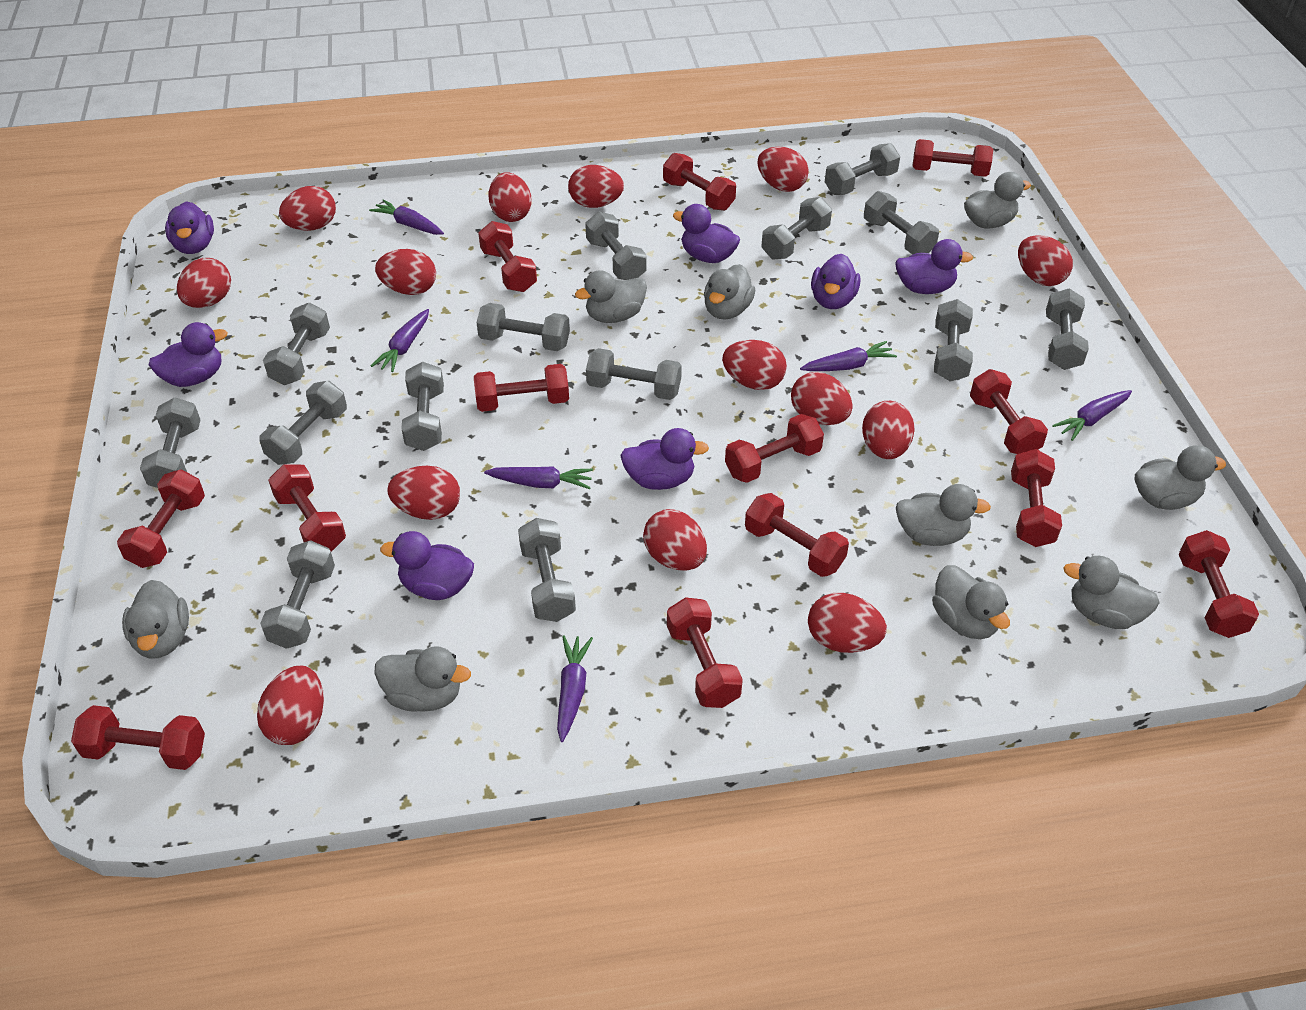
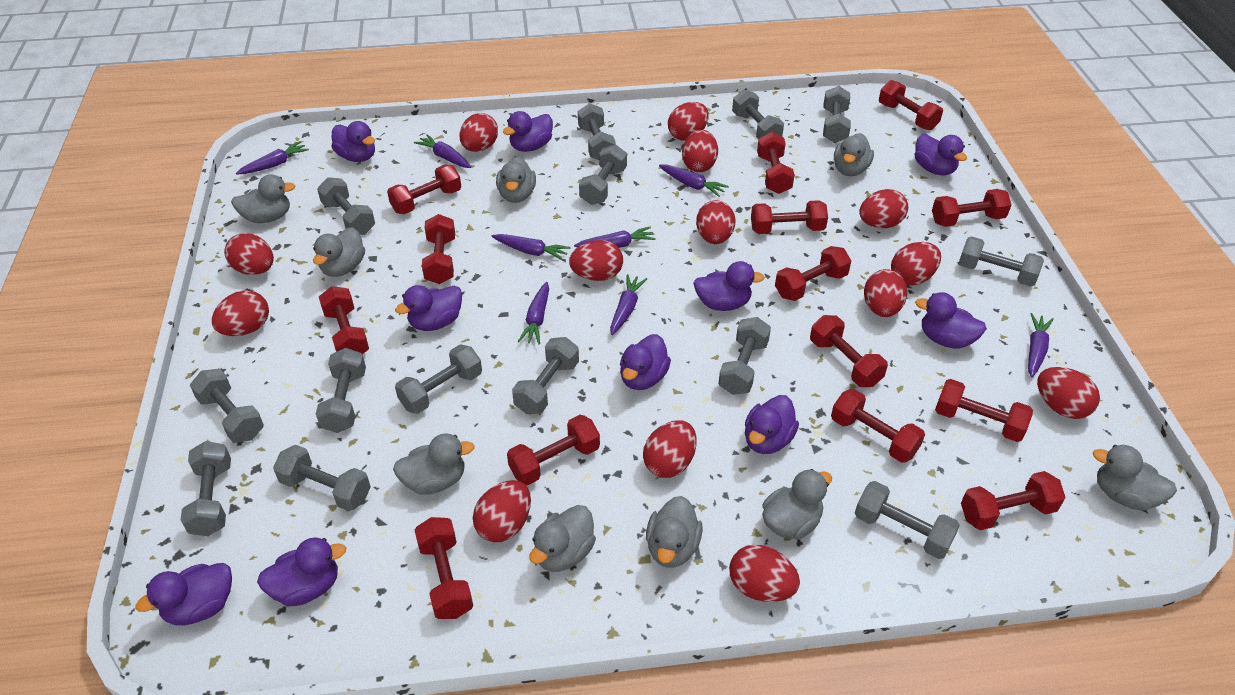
purple carrot: 6 -> 8
purple duck: 7 -> 10
red dumbbell: 13 -> 14

